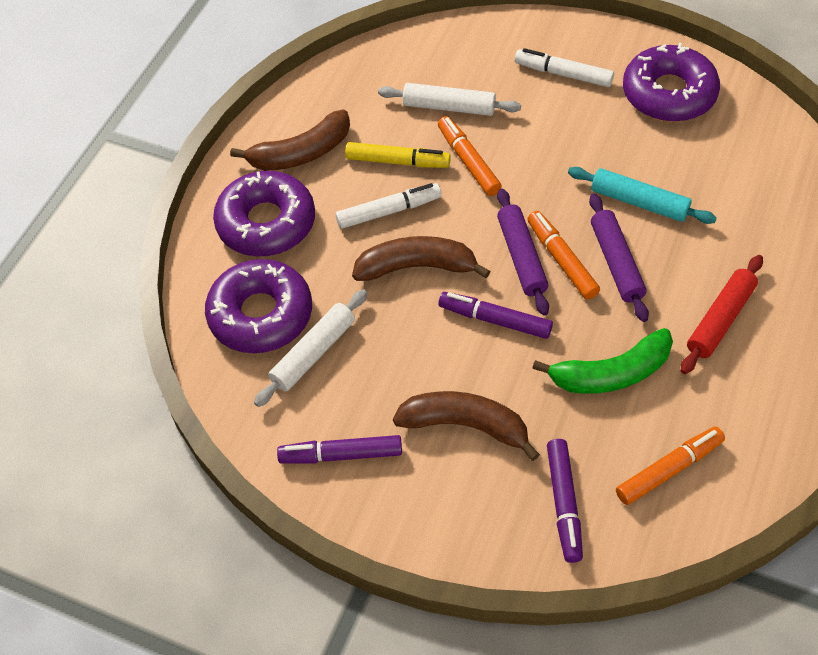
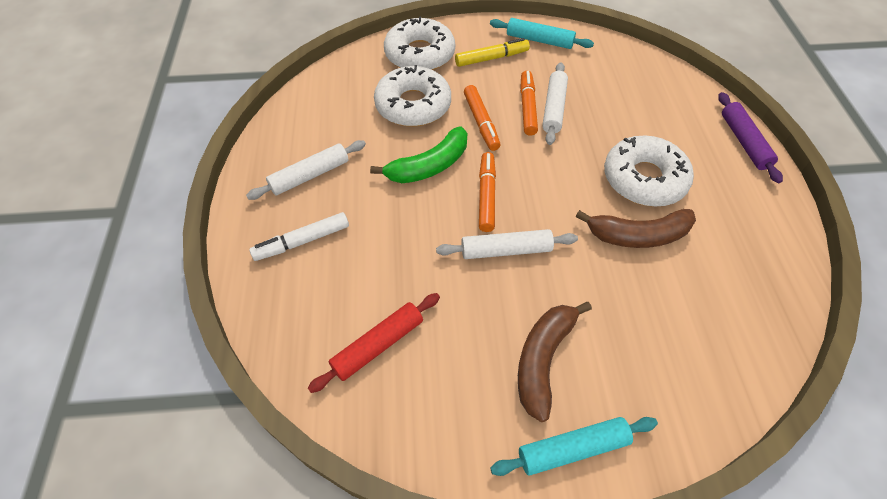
brown banana: 3 -> 2
purple donut: 3 -> 0
purple marker: 3 -> 0
purple rolling pin: 2 -> 1
turquoise rolling pin: 1 -> 2
white donut: 0 -> 3
white marker: 2 -> 1
white rolling pin: 2 -> 3

